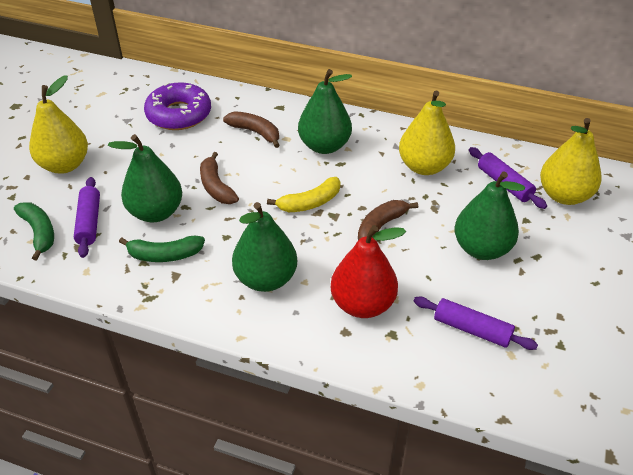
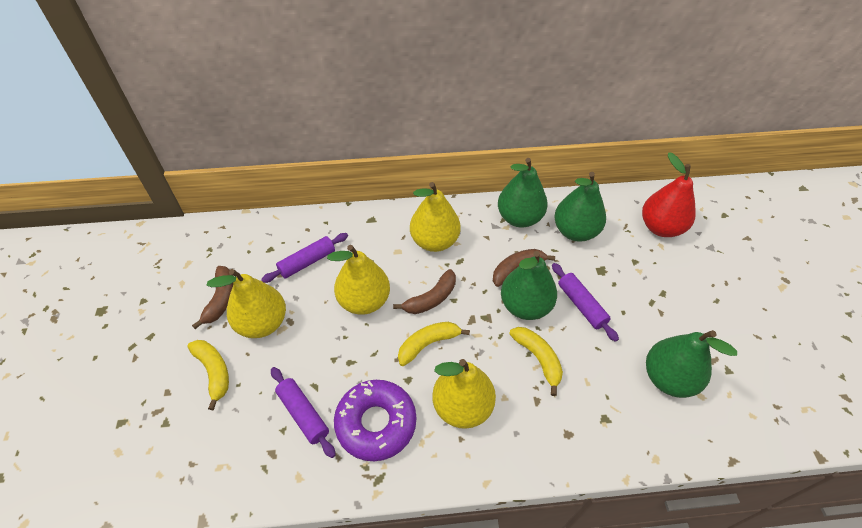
green banana: 2 -> 0
yellow banana: 1 -> 3
yellow pear: 3 -> 4

